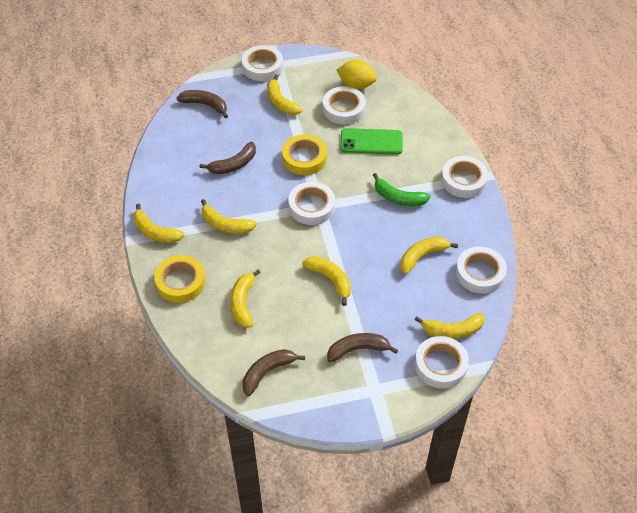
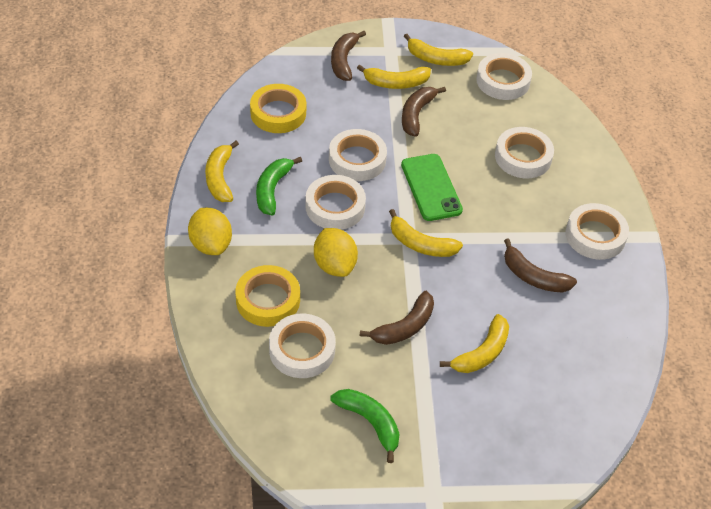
green banana: 1 -> 2
yellow banana: 7 -> 5
yellow lemon: 1 -> 2

